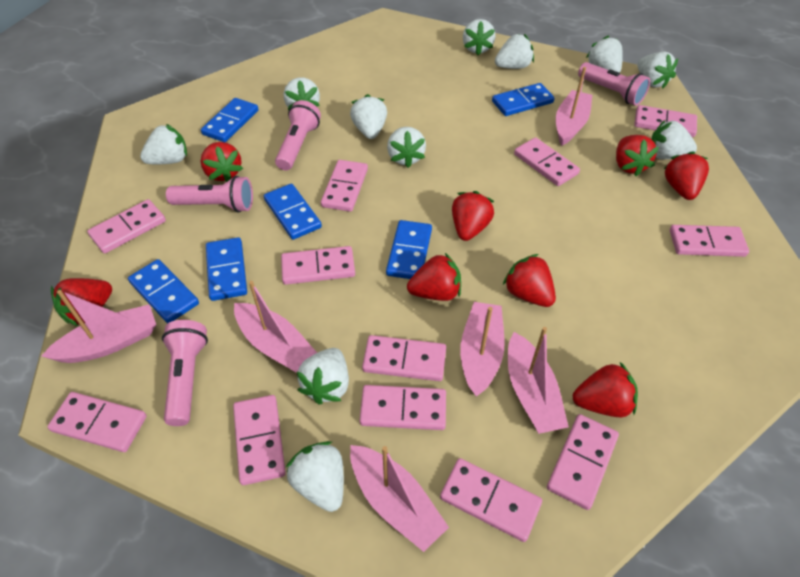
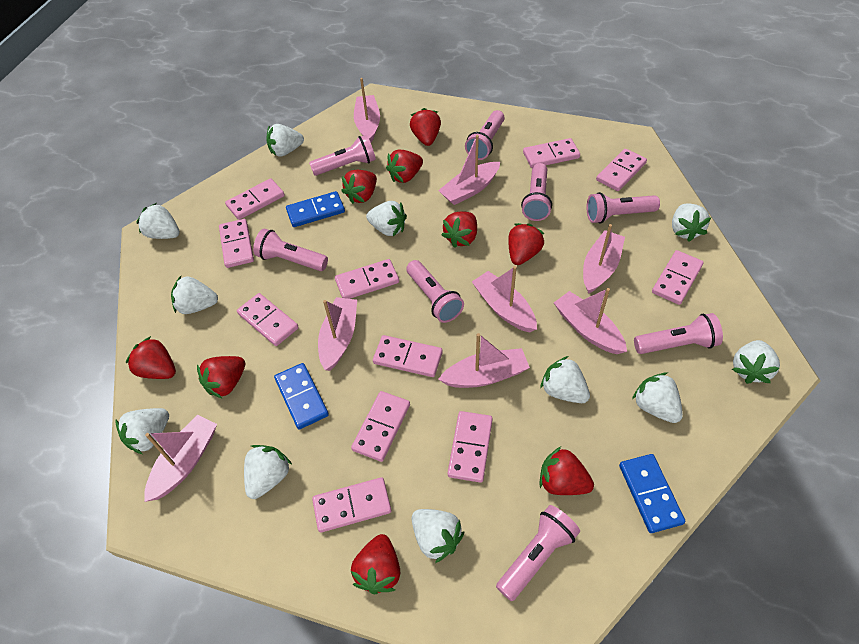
blue domino: 6 -> 3
pink boat: 6 -> 8
pink domino: 12 -> 11
pink flashlight: 4 -> 8
red strawberry: 8 -> 9

